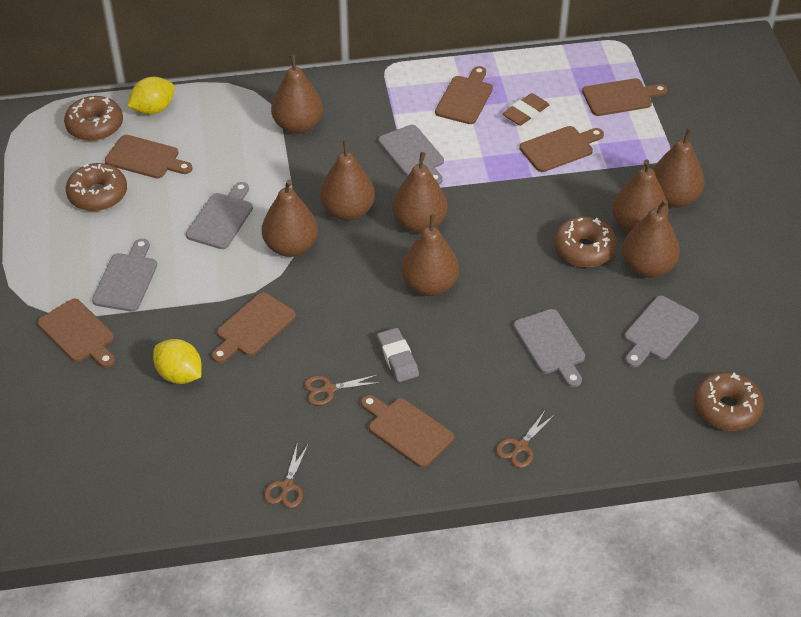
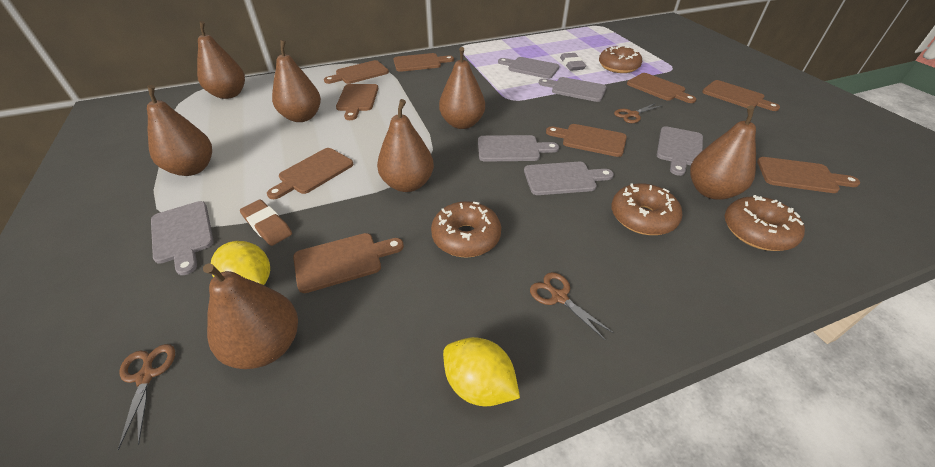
brown cutting board: 7 -> 9
brown pear: 8 -> 7
grey cutting board: 5 -> 6

